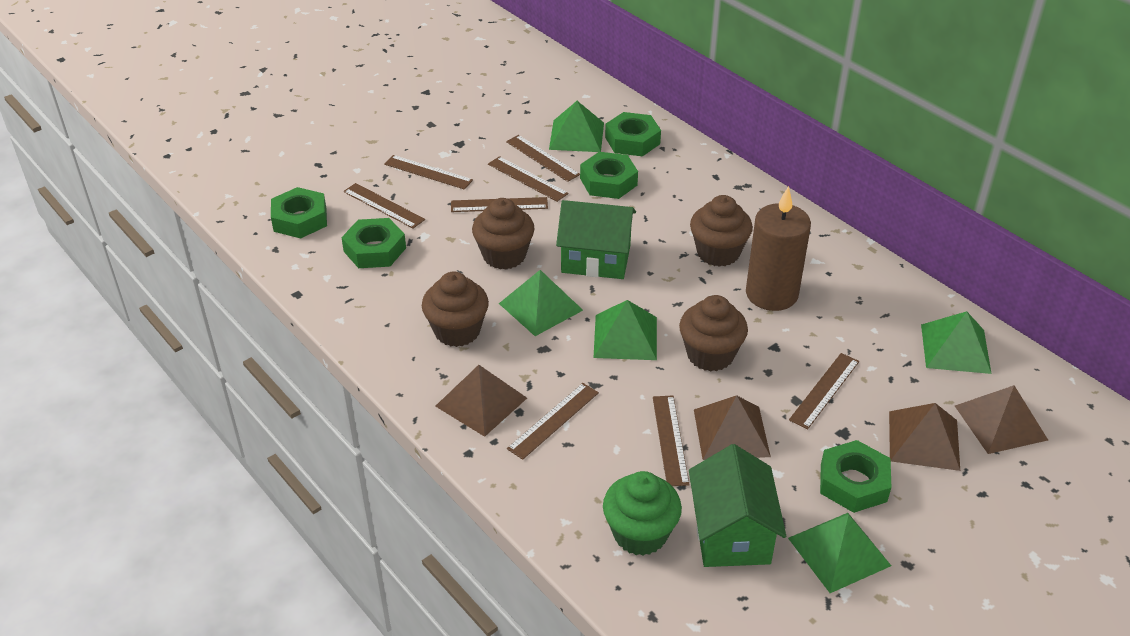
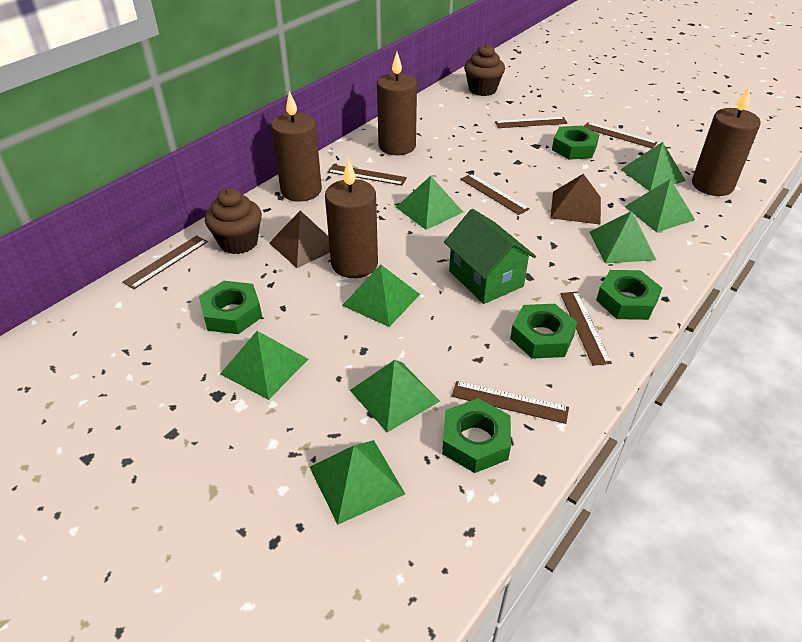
brown candle: 1 -> 4
brown cupcake: 4 -> 2
brown pyramid: 4 -> 2
brown ruler: 8 -> 7
green cupcake: 1 -> 0
green house: 2 -> 1
green pyramid: 5 -> 8

